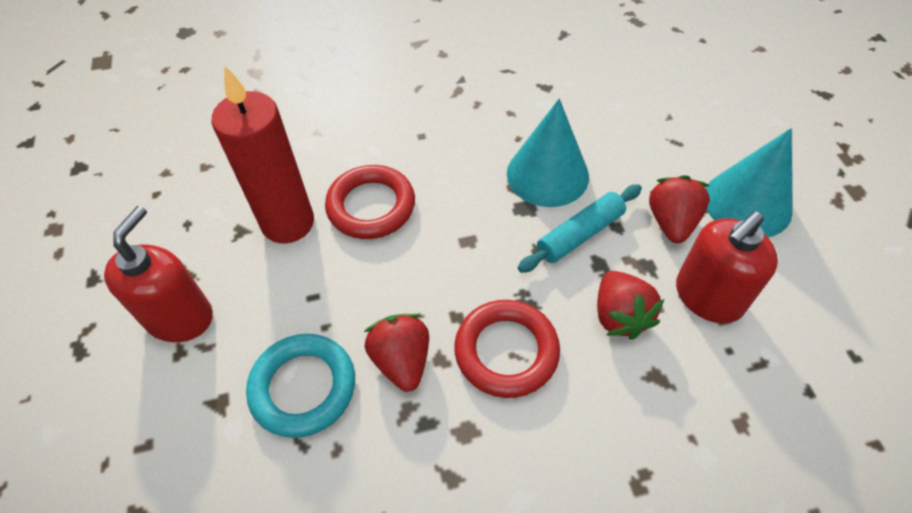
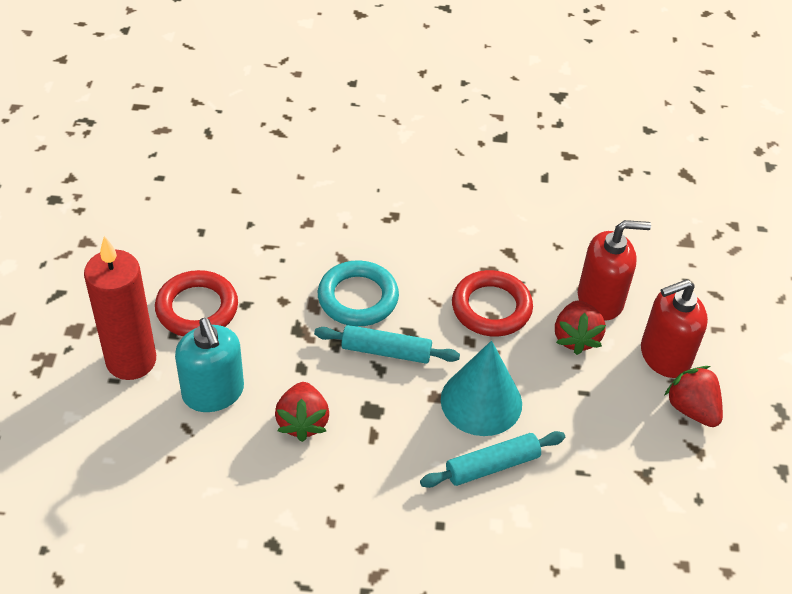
turquoise cone: 2 -> 1
turquoise rolling pin: 1 -> 2
turquoise soap dispenser: 0 -> 1

